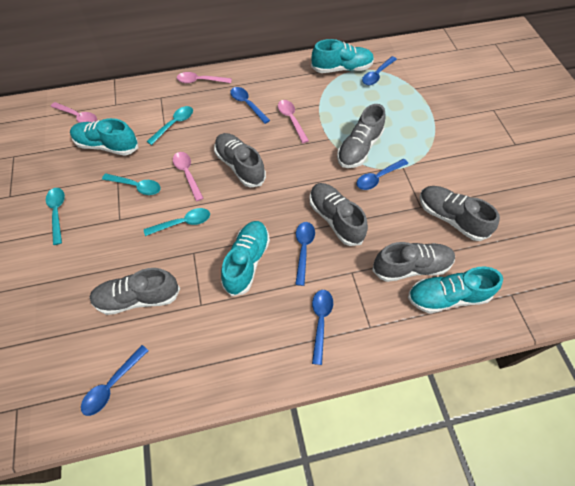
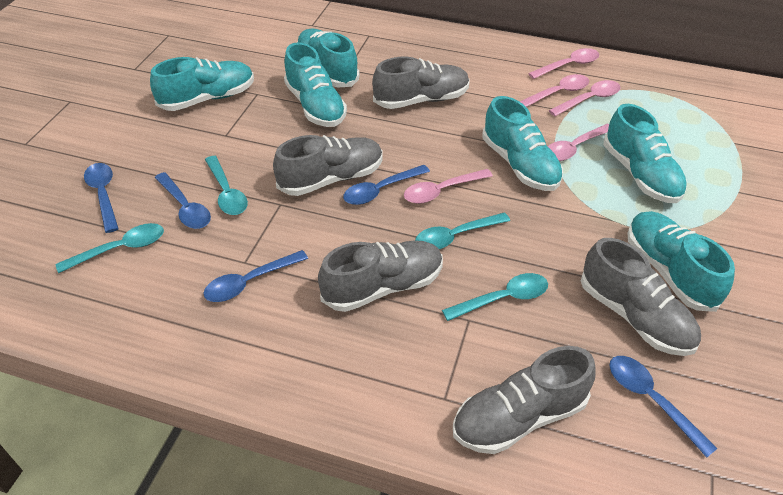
blue spoon: 6 -> 5
grey shoe: 6 -> 5
pink spoon: 4 -> 5
turquoise shoe: 4 -> 6

